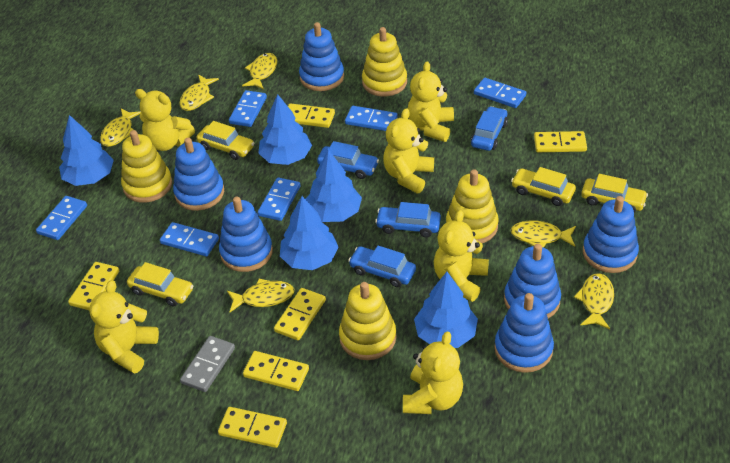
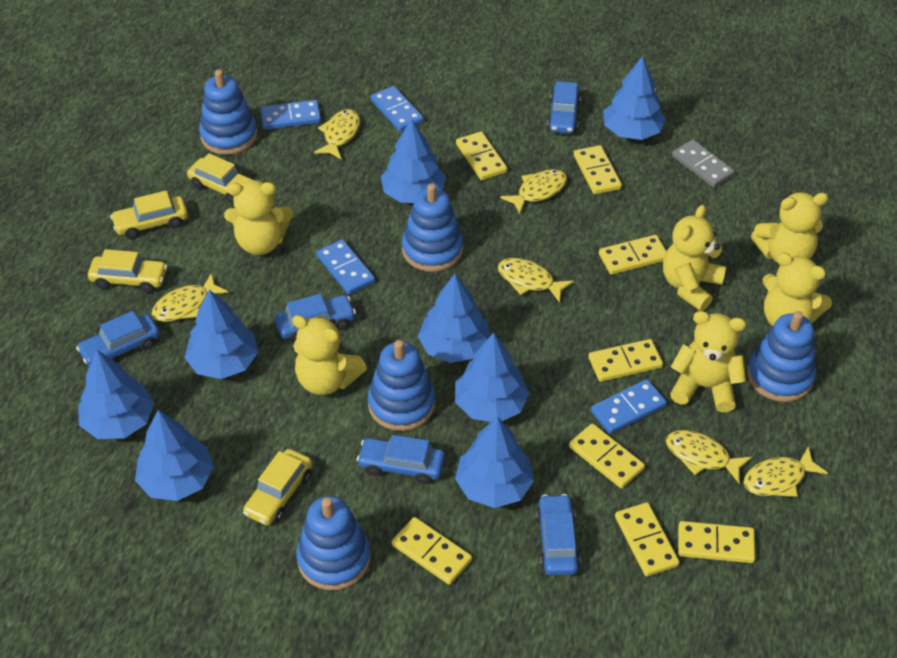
blue car: 4 -> 5
blue domino: 6 -> 4
blue stacking toy: 6 -> 5
blue tree: 5 -> 8
yellow domino: 6 -> 8
yellow stacking toy: 4 -> 0

